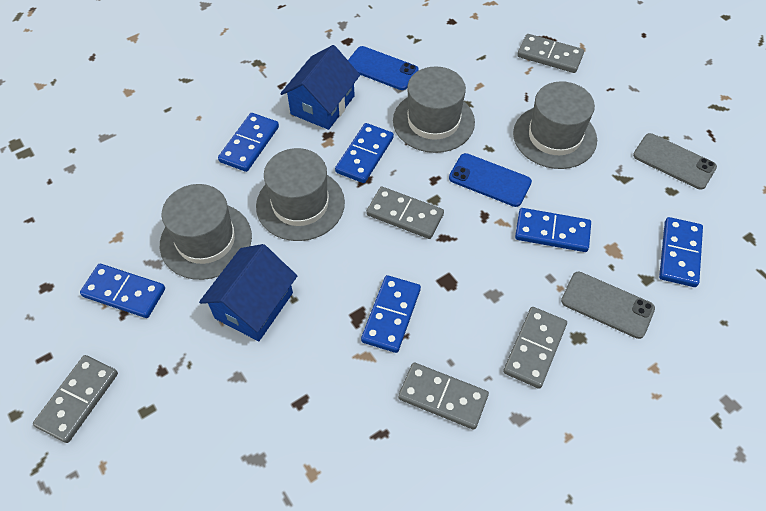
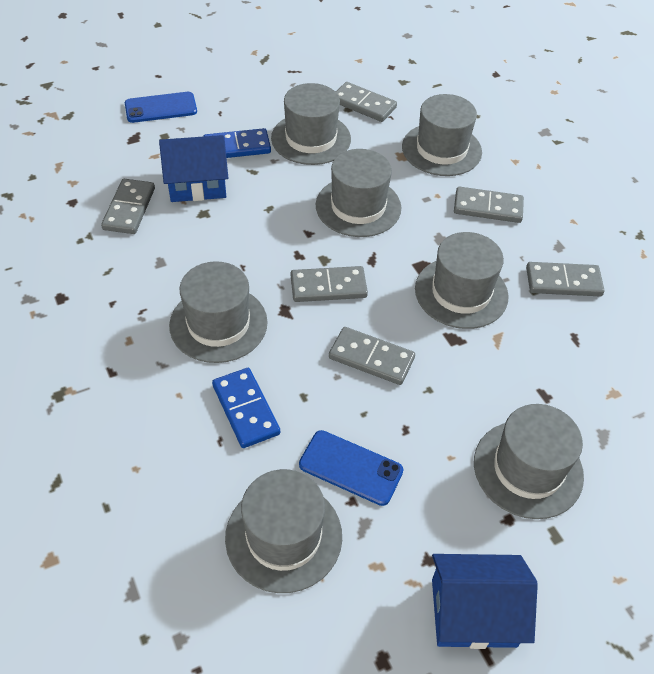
blue domino: 6 -> 2
grey domino: 5 -> 6
grey hat: 4 -> 7
grey phone: 2 -> 0

